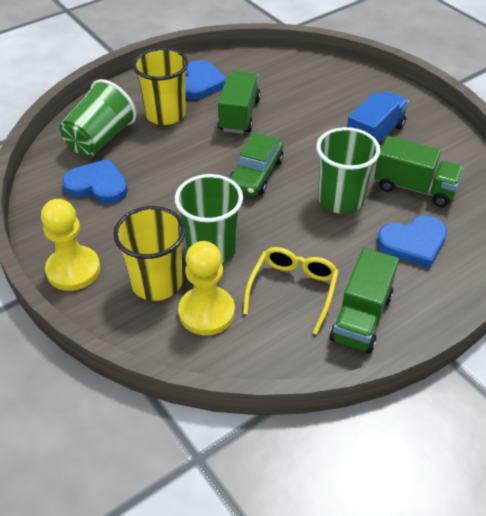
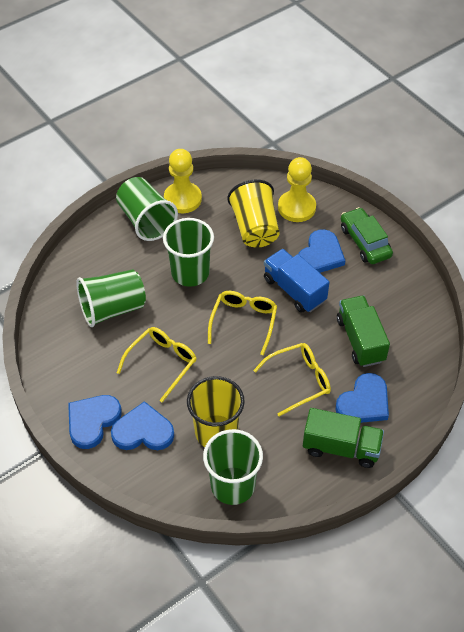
blue heart: 3 -> 4
green cup: 3 -> 4
green truck: 3 -> 2
yellow glasses: 1 -> 3

